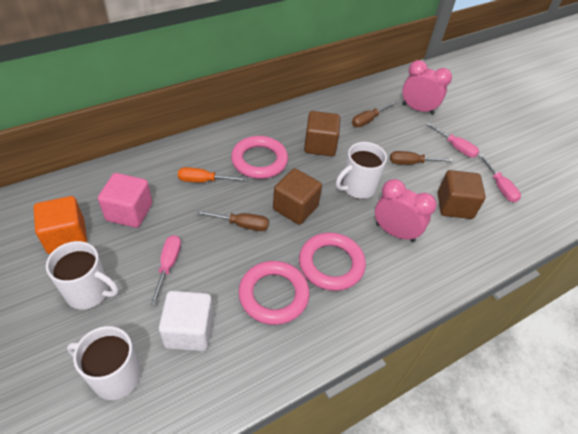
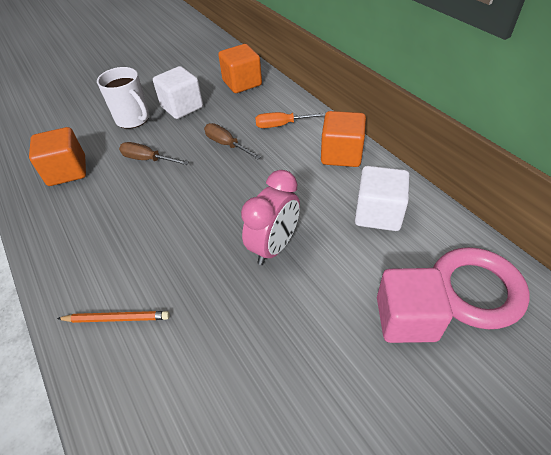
brown cube: 3 -> 0
brown screwdriver: 3 -> 2
orange cube: 1 -> 3
orange pencil: 0 -> 1
pink clock: 2 -> 1
pink ring: 3 -> 1
pink screwdriver: 3 -> 0
white cube: 1 -> 2
white mug: 3 -> 1

